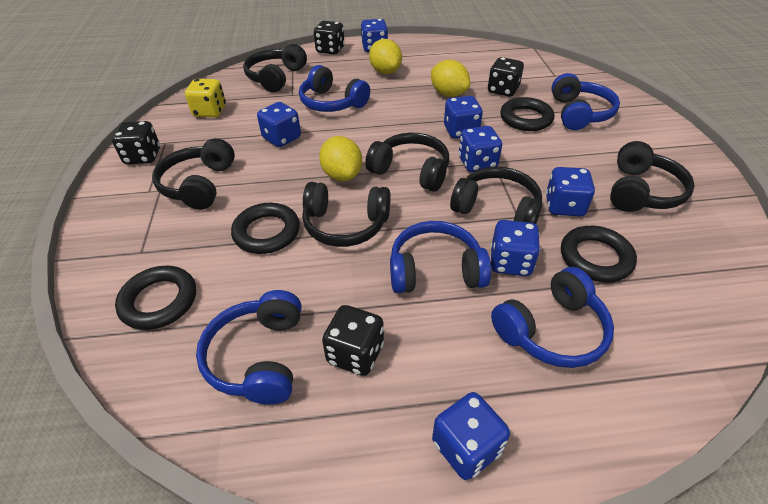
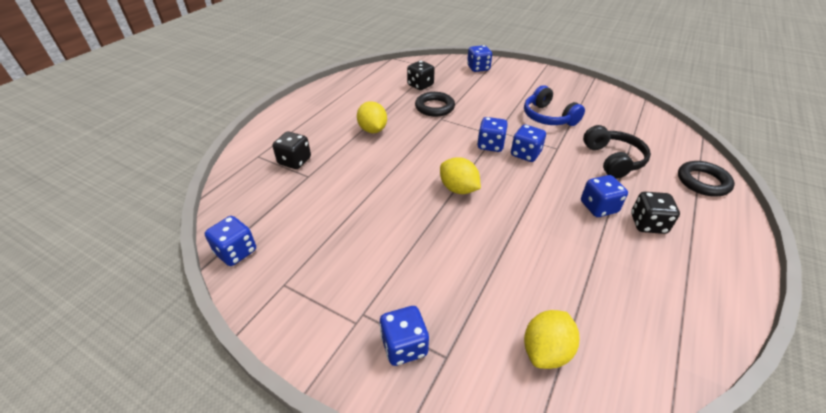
black dice: 4 -> 3
black headphones: 6 -> 1
black ring: 4 -> 2
blue dice: 7 -> 6
blue headphones: 5 -> 1
yellow dice: 1 -> 0

